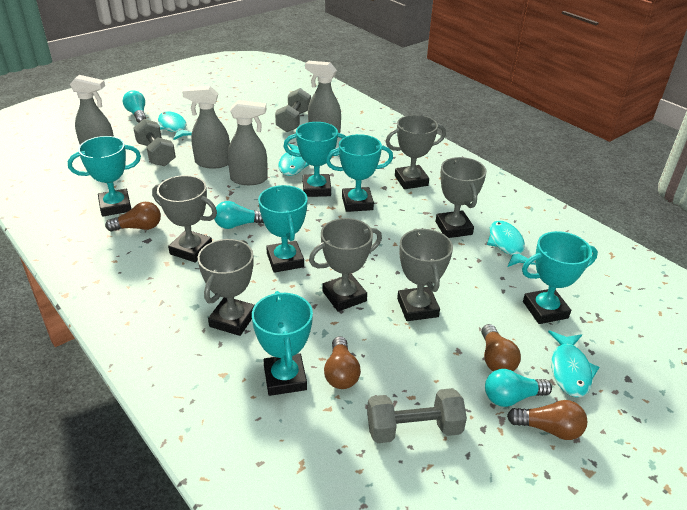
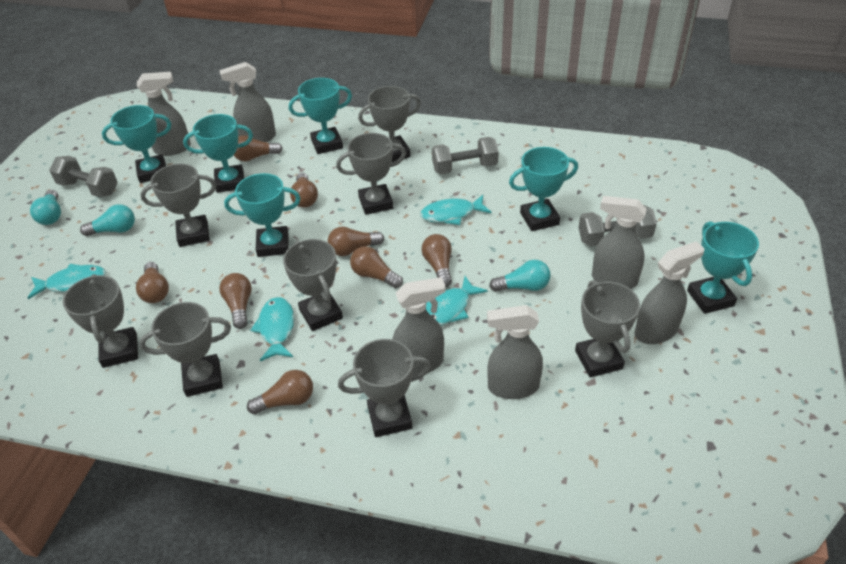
brown light bulb: 4 -> 8
grey spray bottle: 4 -> 6
grey trophy: 6 -> 8

